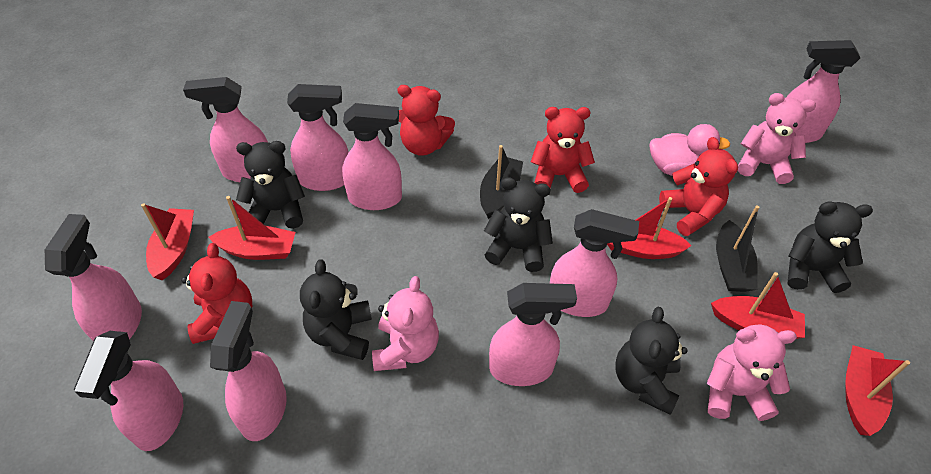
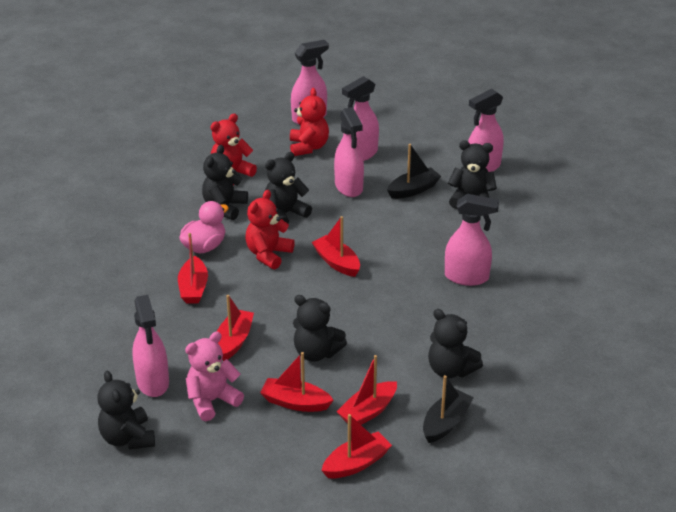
black teddy bear: 5 -> 6
pink spray bottle: 9 -> 6
pink teddy bear: 3 -> 1
red boat: 5 -> 6
red teddy bear: 4 -> 3

